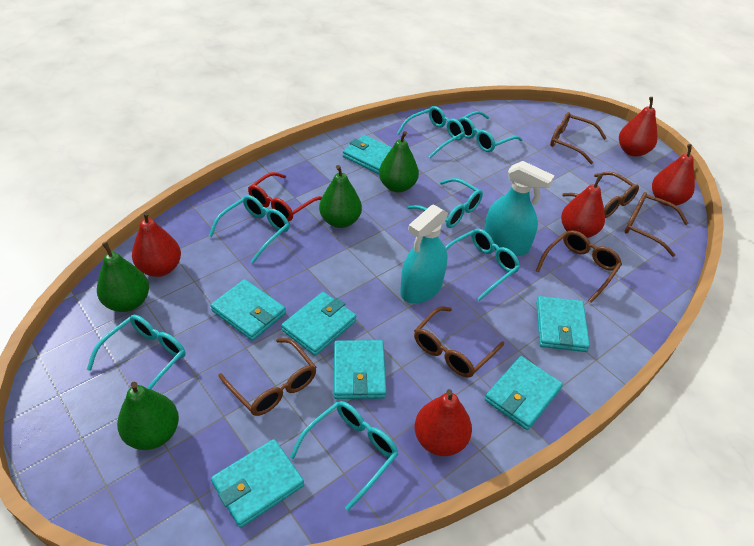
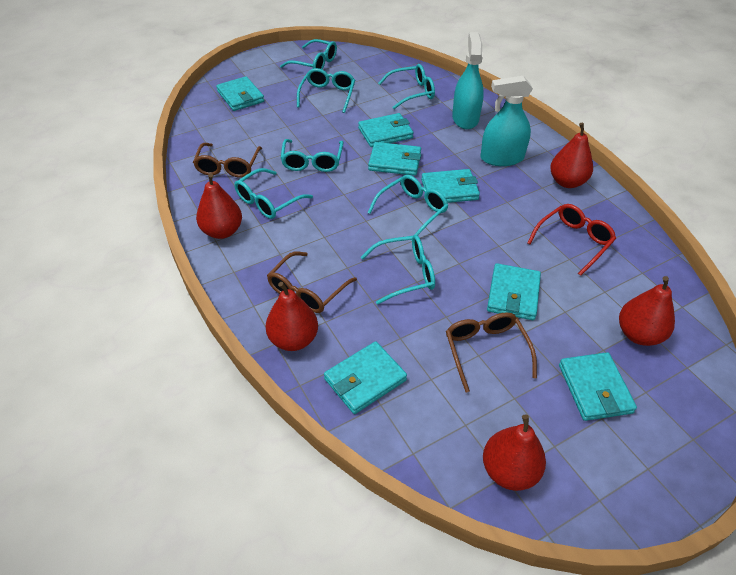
brown glasses: 6 -> 3
green pear: 4 -> 0

